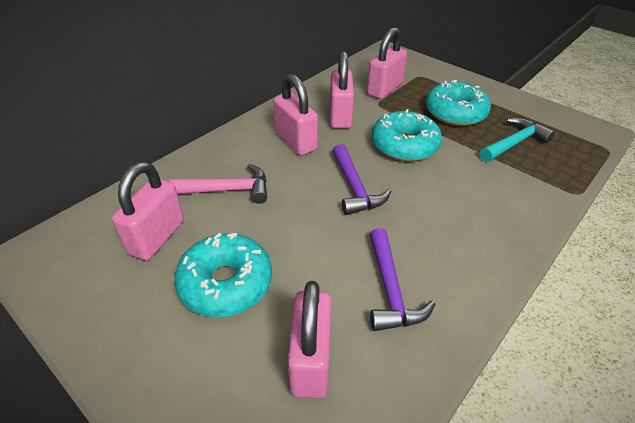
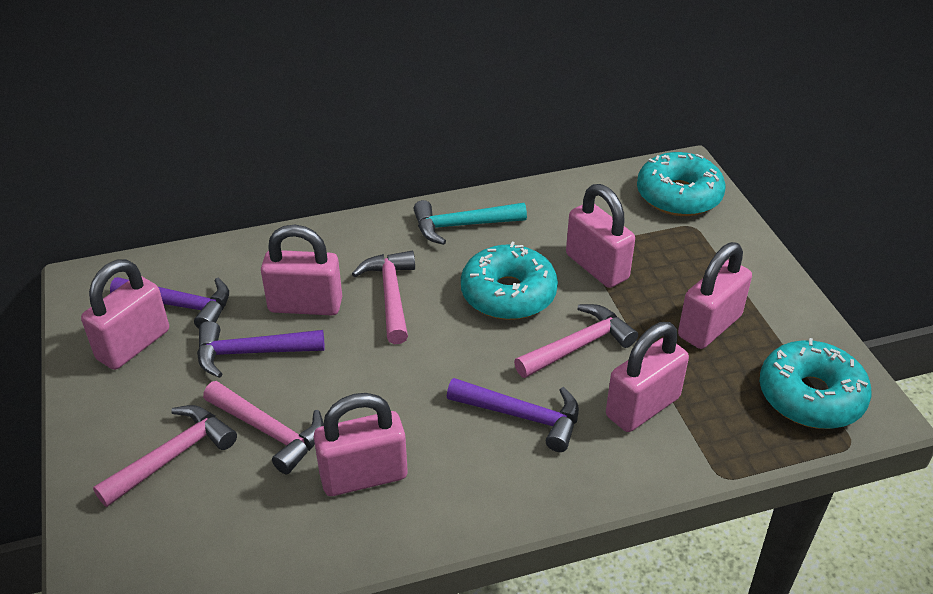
pink hammer: 1 -> 4
pink padlock: 5 -> 6
purple hammer: 2 -> 3

